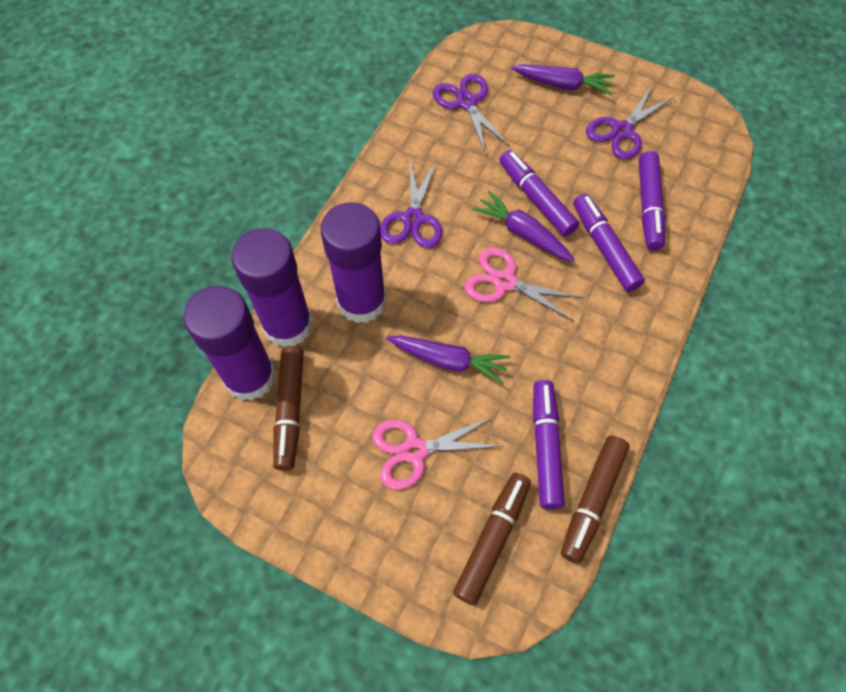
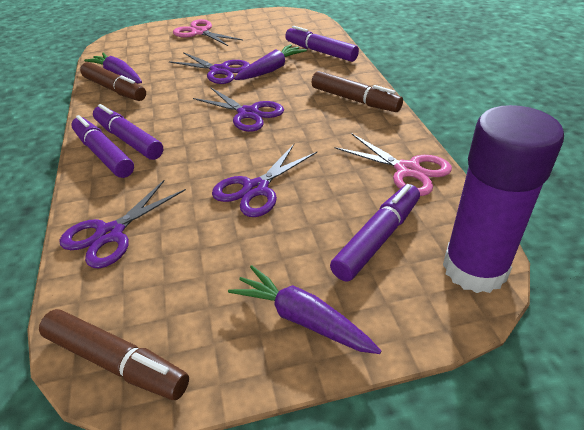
purple glue stick: 3 -> 1
purple scissors: 3 -> 4

